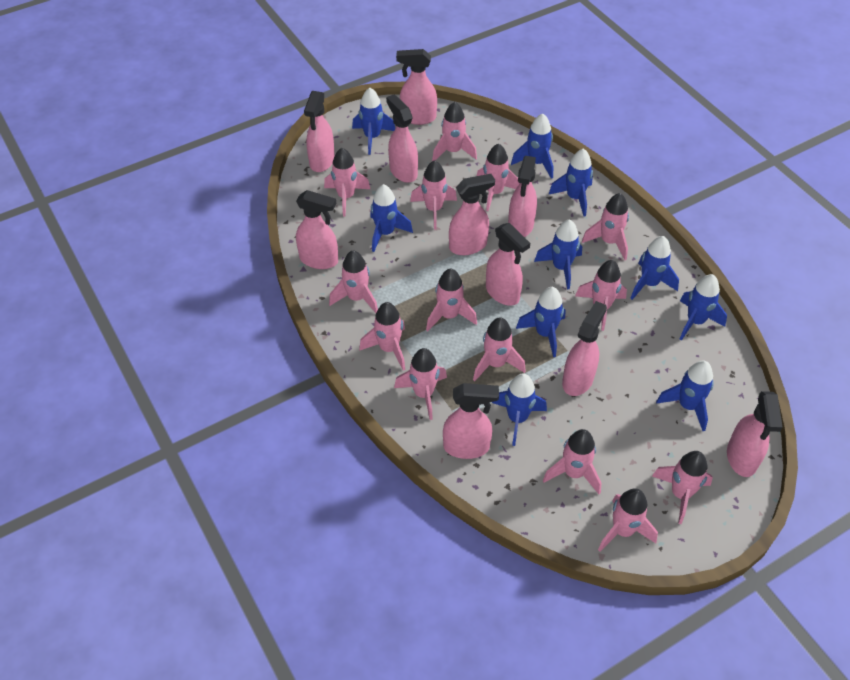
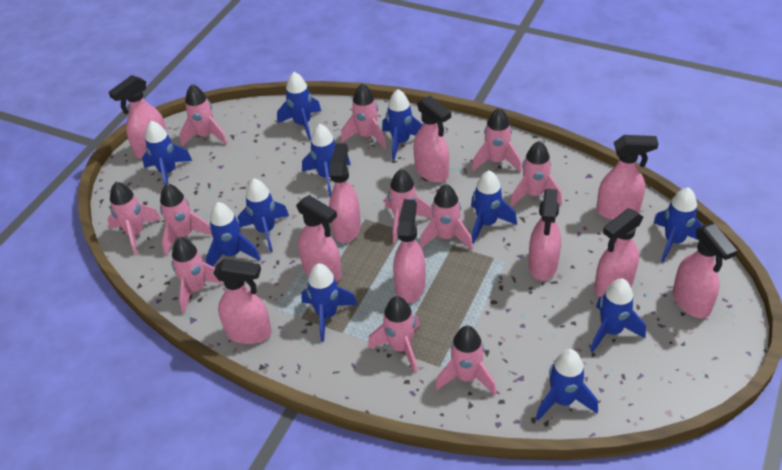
blue rocket: 10 -> 11
pink rocket: 14 -> 11

